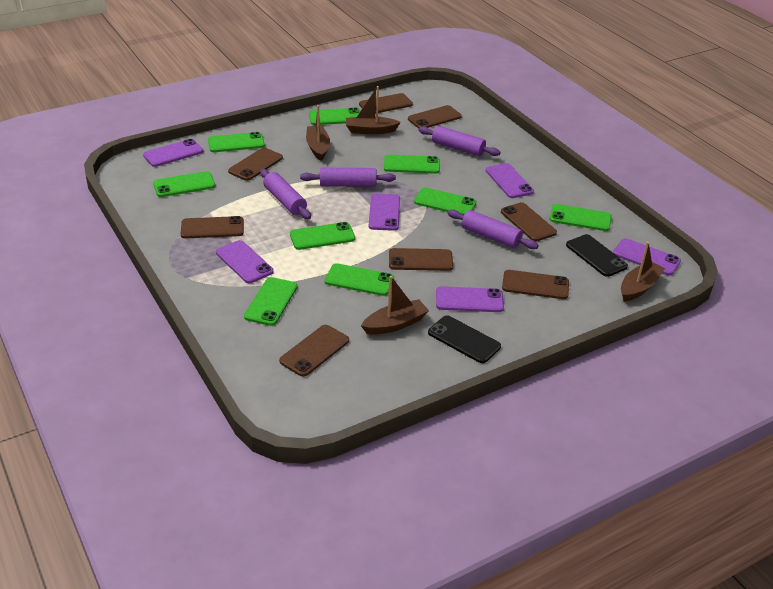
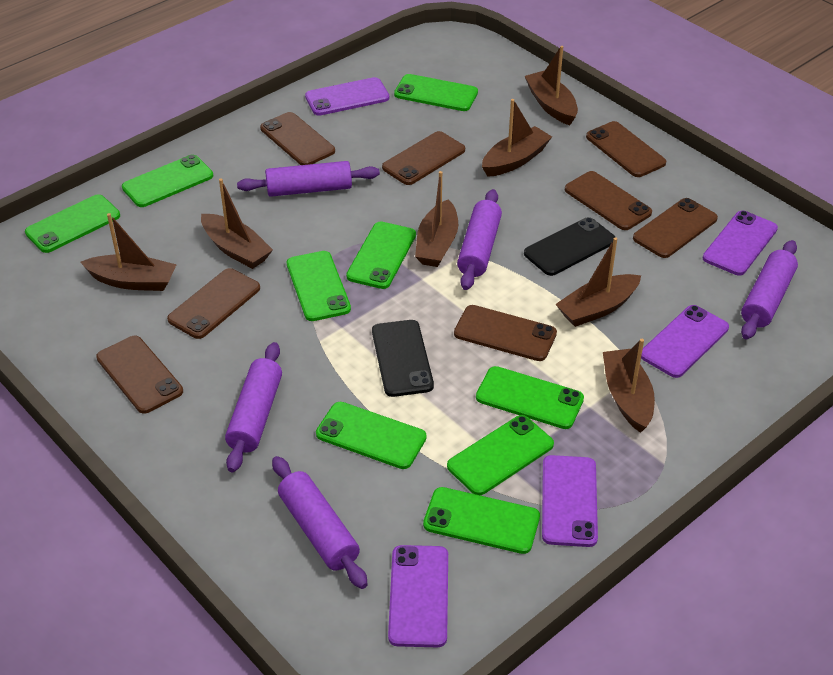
brown boat: 4 -> 7
purple phone: 6 -> 5
purple rolling pin: 4 -> 5

